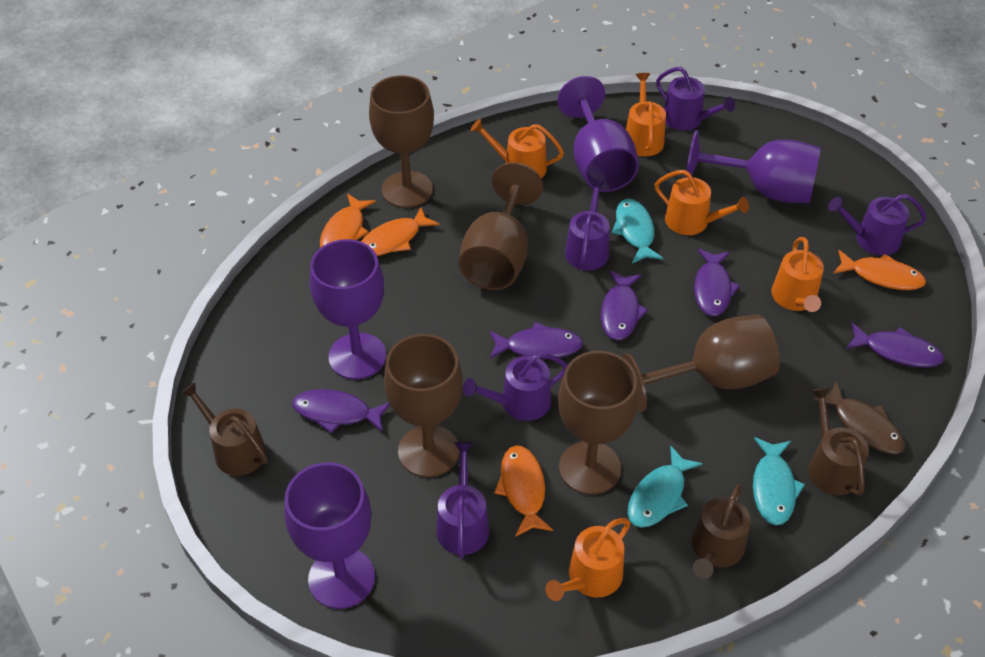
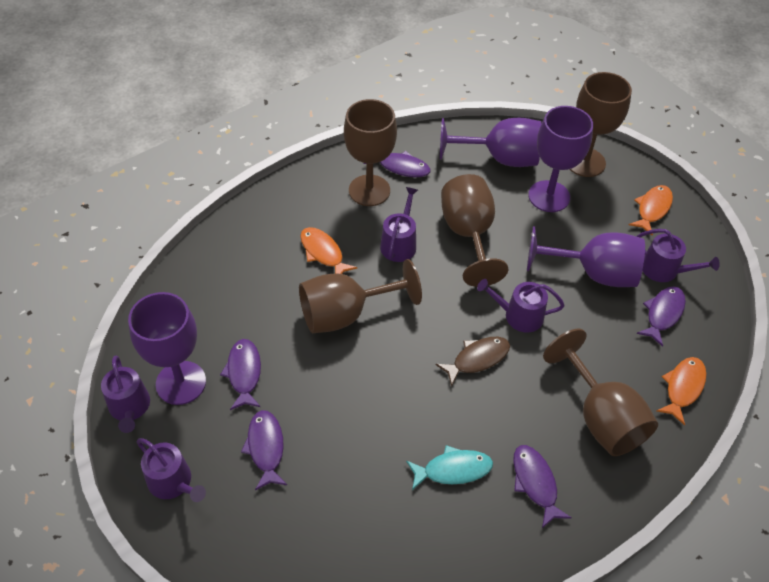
brown watering can: 3 -> 0
orange fish: 4 -> 3
orange watering can: 5 -> 0
turquoise fish: 3 -> 1

